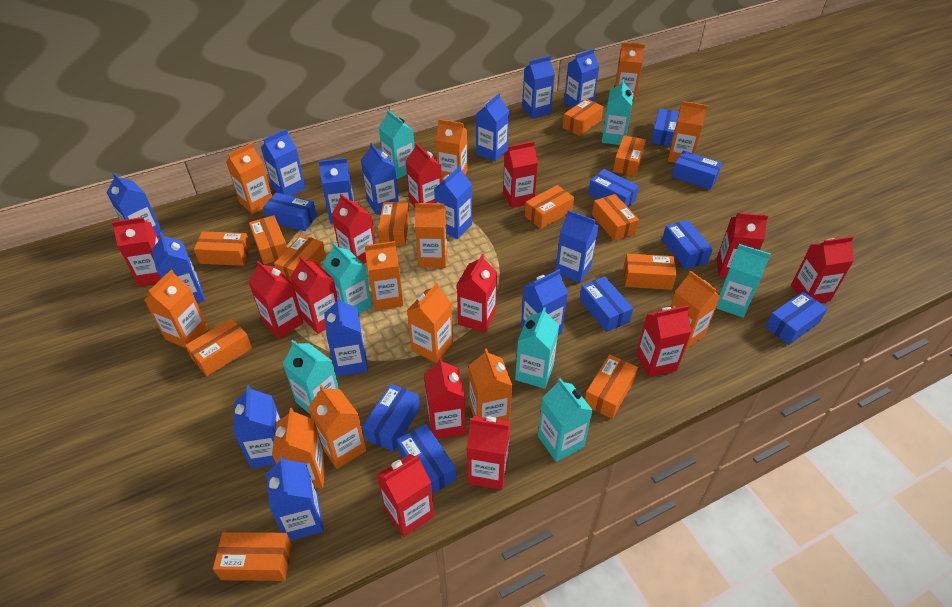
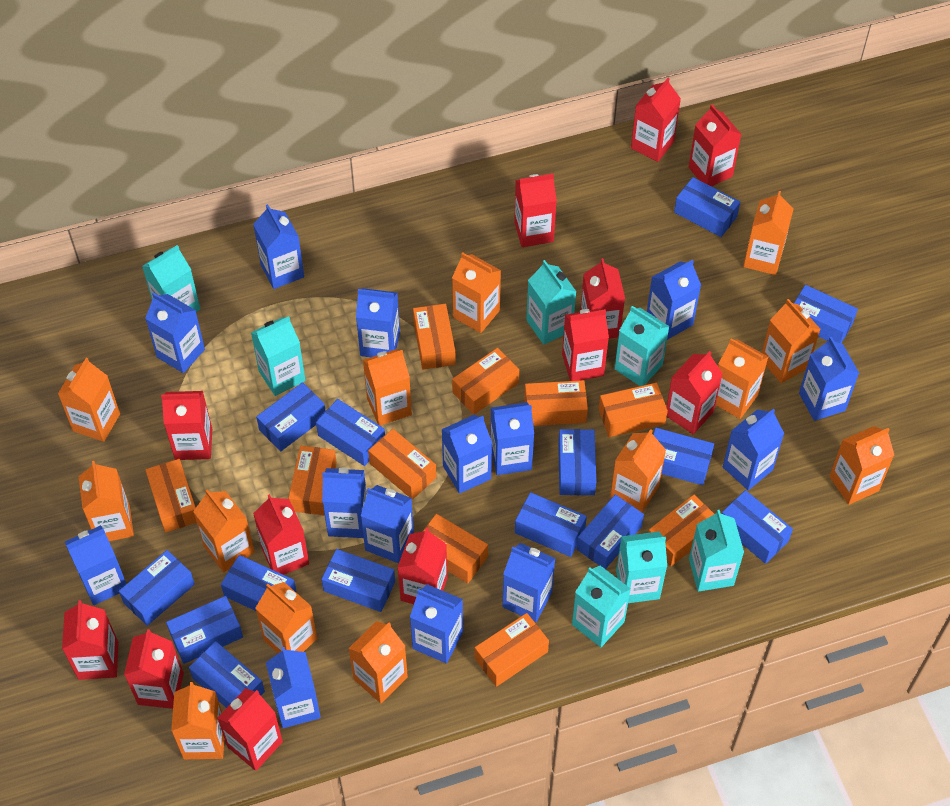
blue box: 9 -> 14
orange box: 12 -> 10
orange carton: 12 -> 13
red carton: 13 -> 12

